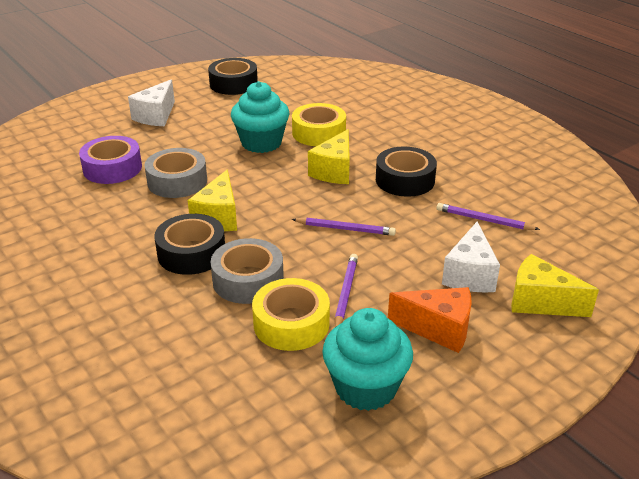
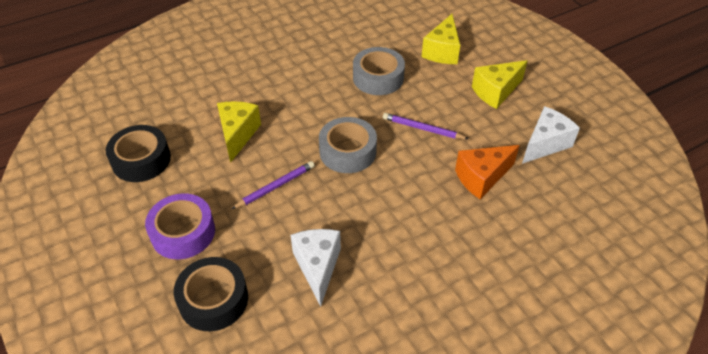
black tape: 3 -> 2
purple pencil: 3 -> 2
turquoise cupcake: 2 -> 0
yellow tape: 2 -> 0

